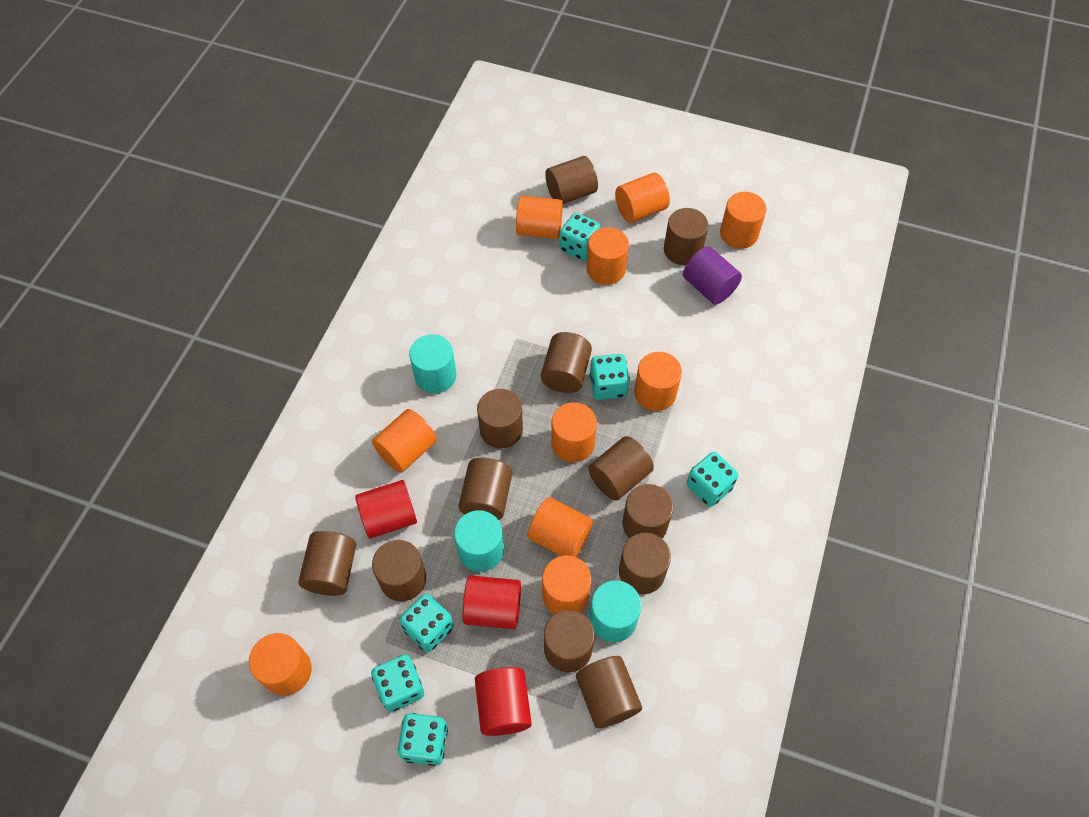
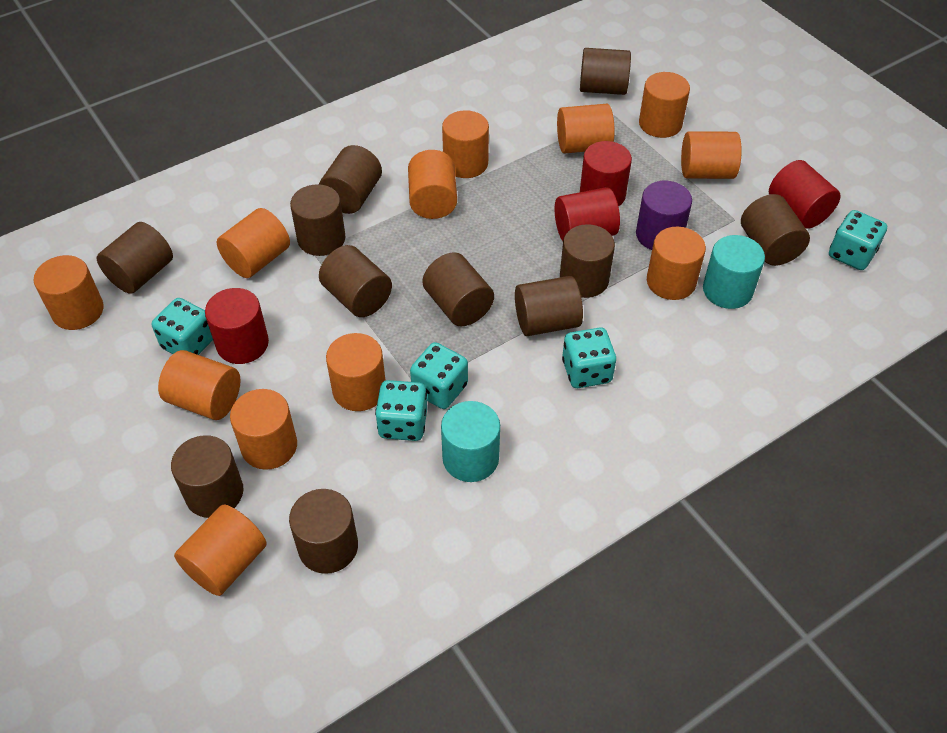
brown cylinder: 12 -> 11
orange cylinder: 10 -> 12
red cylinder: 3 -> 4
turquoise cylinder: 3 -> 2
turquoise dice: 6 -> 5

